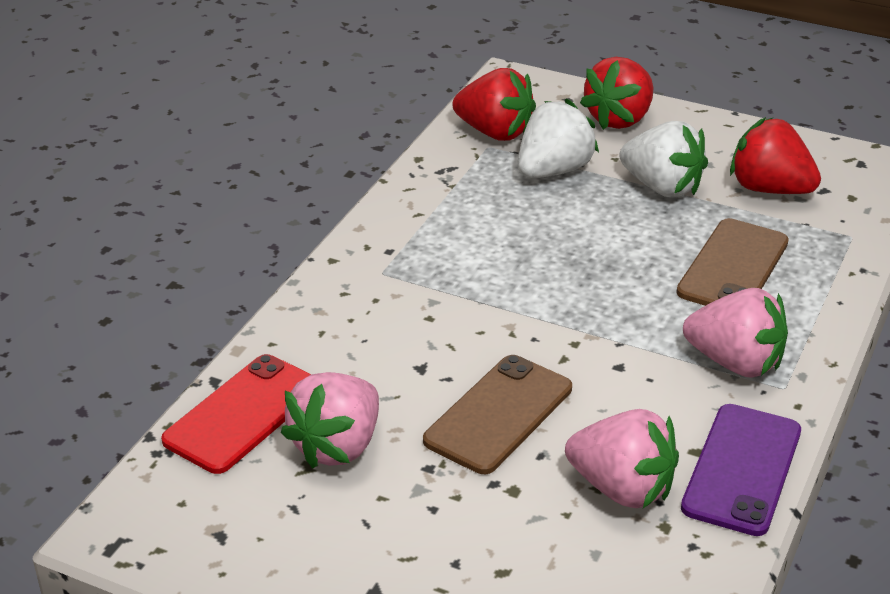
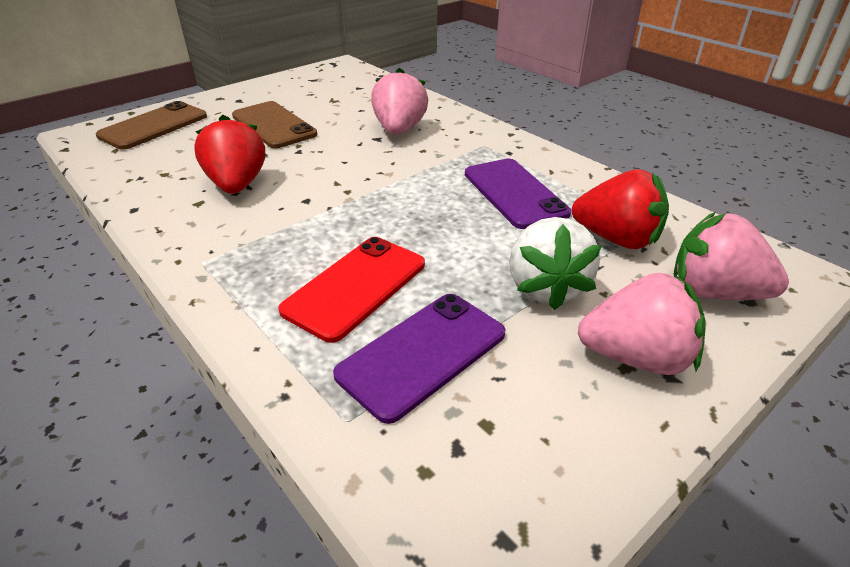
purple phone: 1 -> 2
red strawberry: 3 -> 2
white strawberry: 2 -> 1

